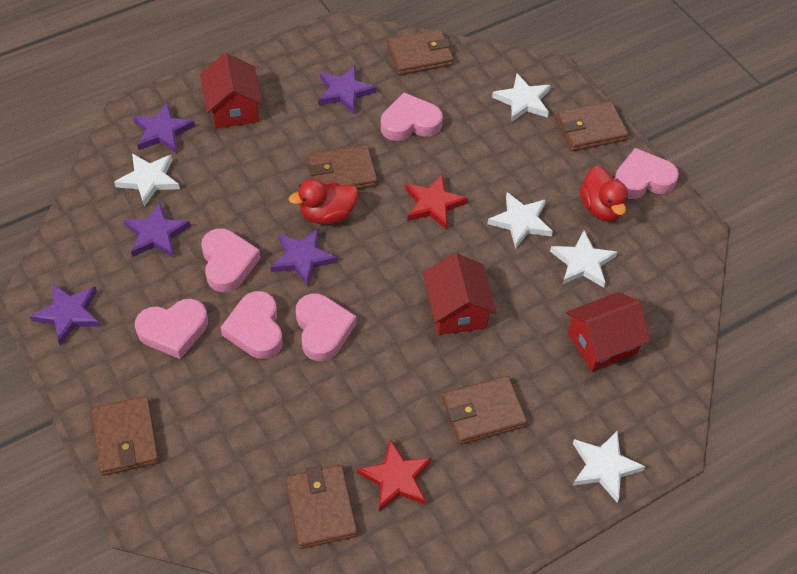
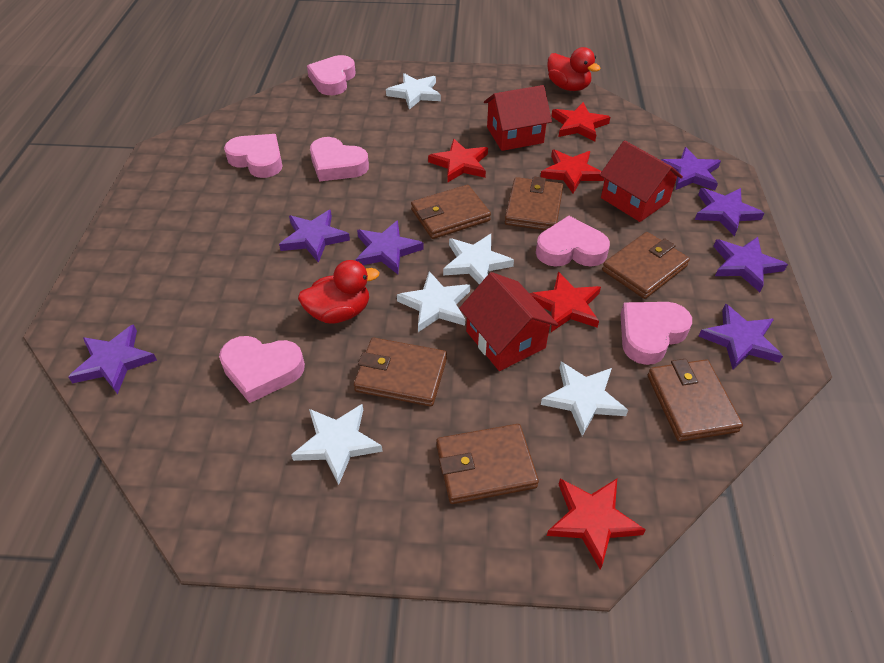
purple star: 5 -> 7
red star: 2 -> 5

